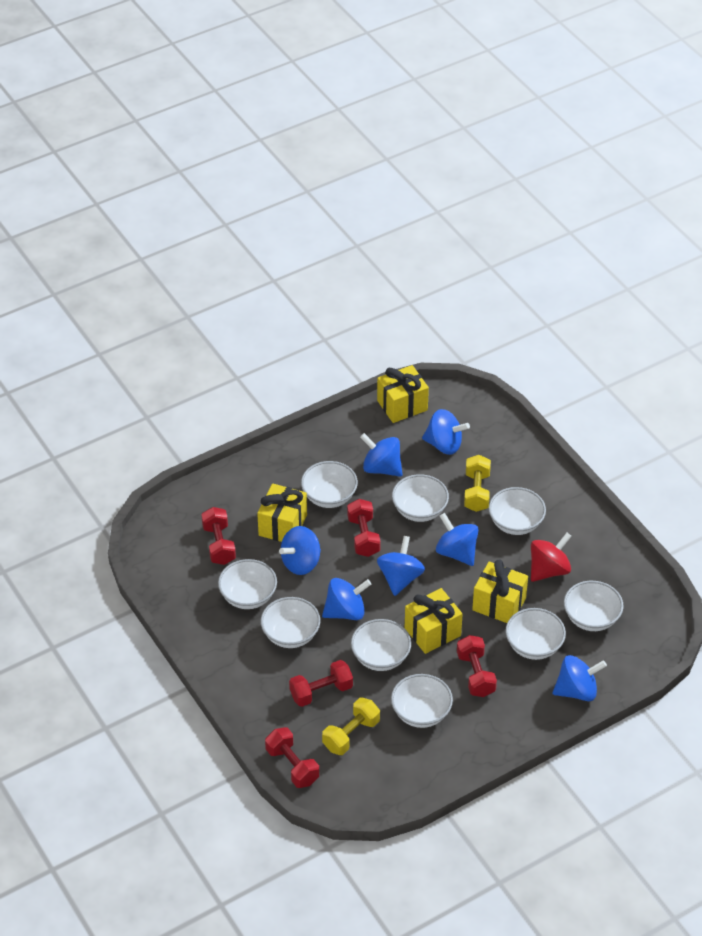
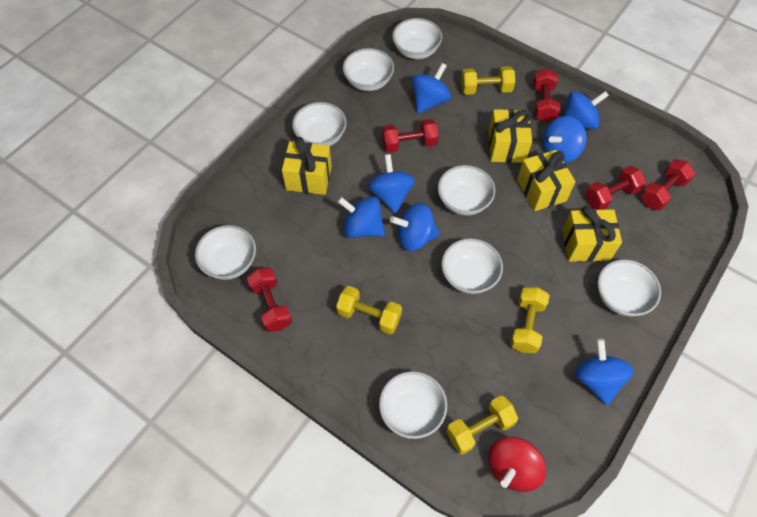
white bowl: 9 -> 8
yellow dumbbell: 2 -> 4

